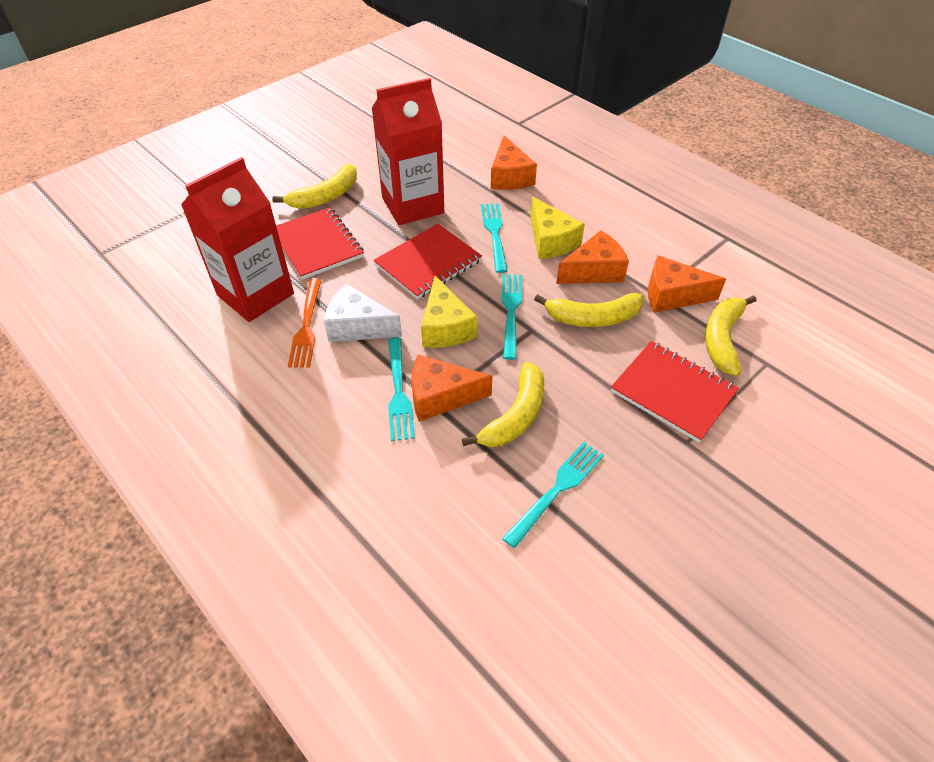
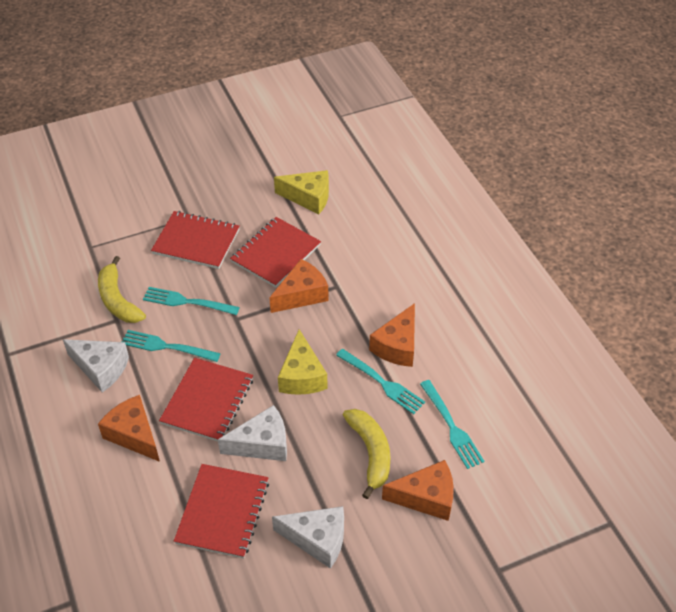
orange fork: 1 -> 0
red carton: 2 -> 0
red notebook: 3 -> 4
white cheese: 1 -> 3
yellow banana: 4 -> 2

